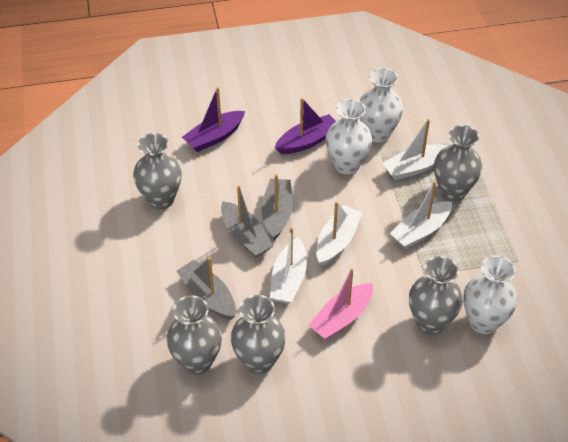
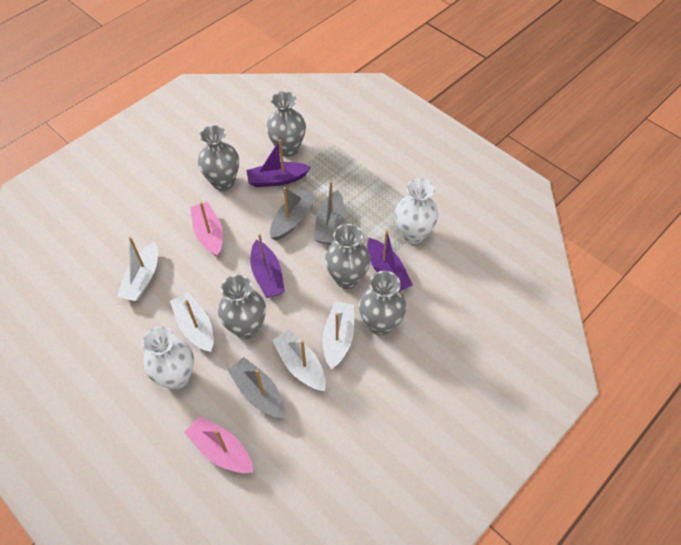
pink boat: 1 -> 2
purple boat: 2 -> 3
white vase: 3 -> 2

